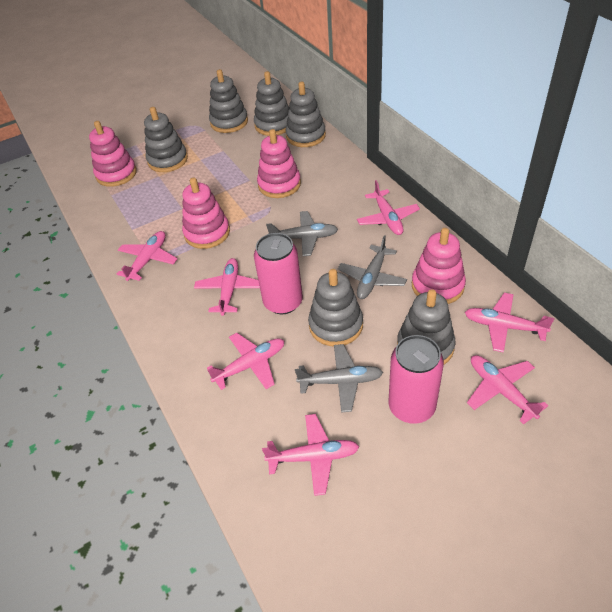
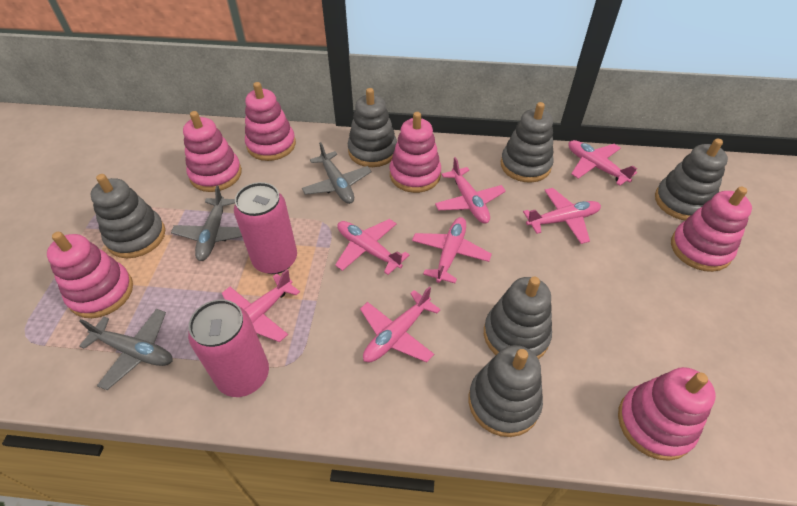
pink stacking toy: 4 -> 6

